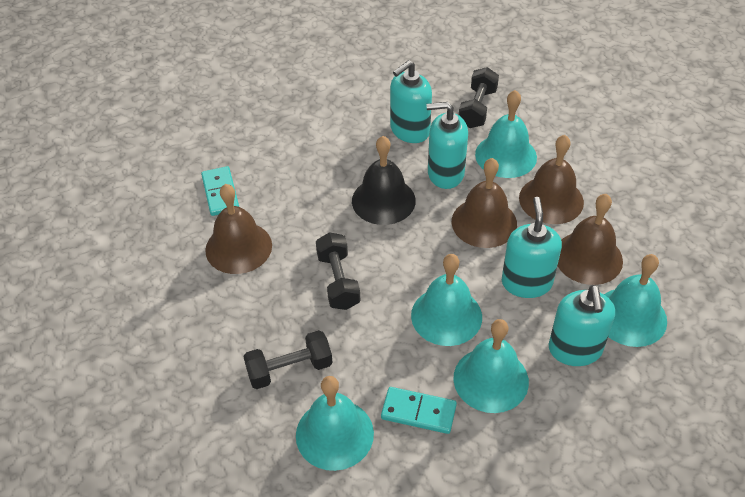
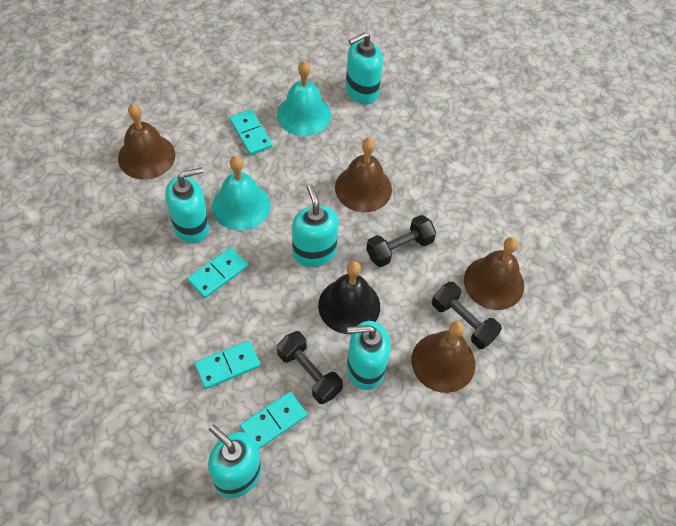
turquoise bell: 5 -> 2
turquoise domino: 2 -> 4
turquoise soap dispenser: 4 -> 5

